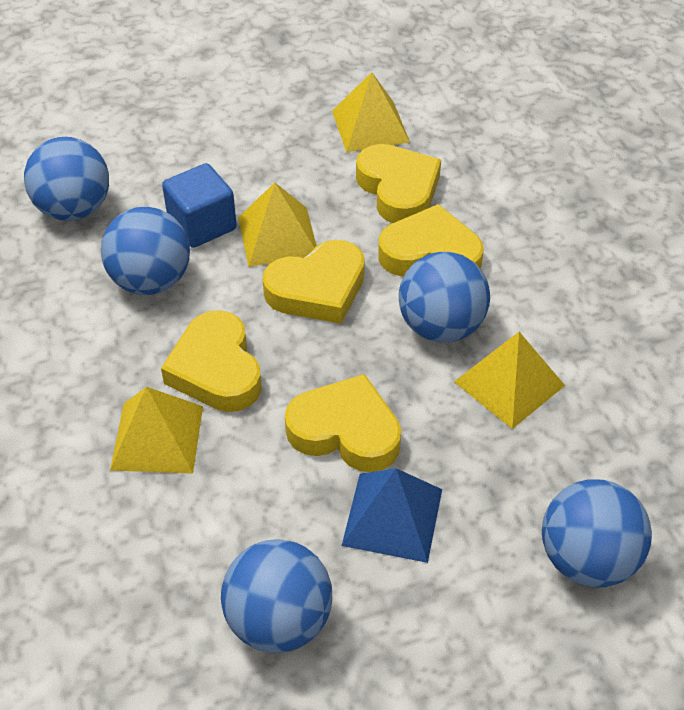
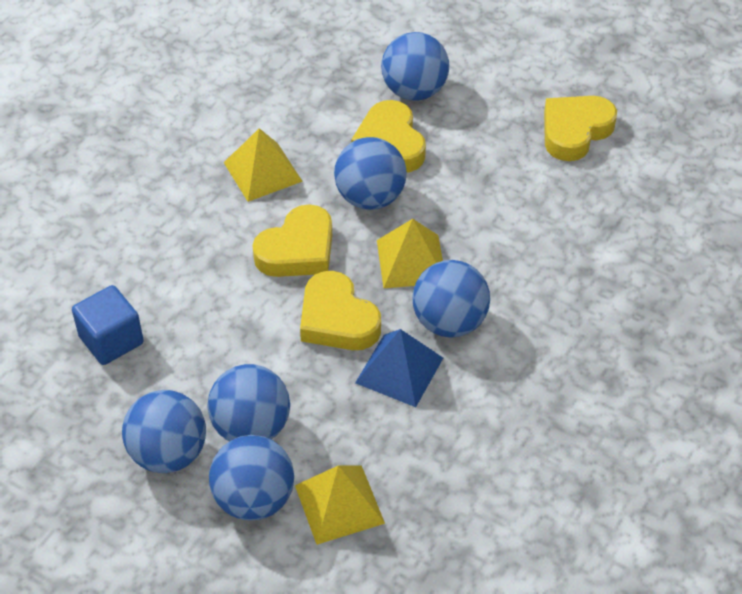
blue ball: 5 -> 6
yellow heart: 5 -> 4
yellow pyramid: 4 -> 3

